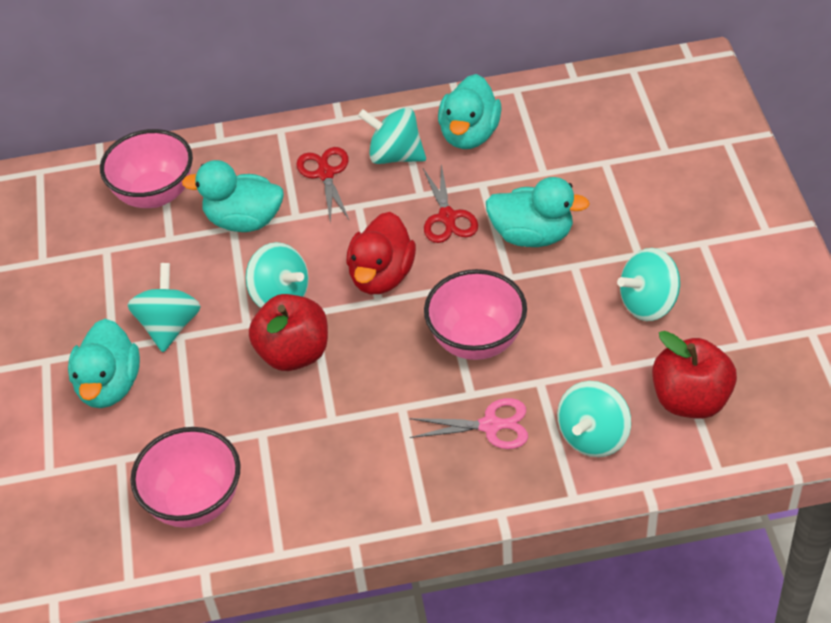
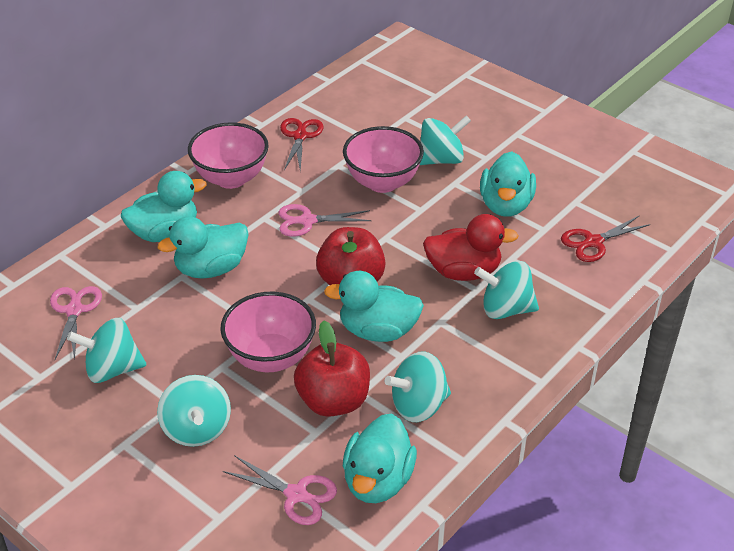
pink scissors: 1 -> 3
turquoise duck: 4 -> 5

